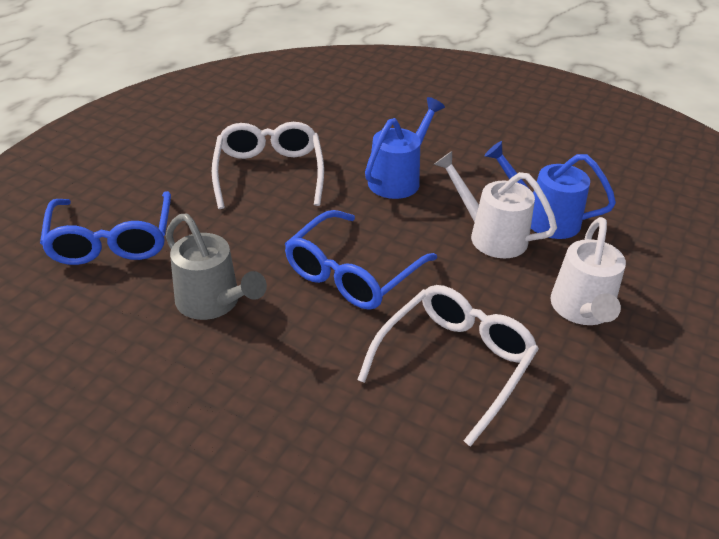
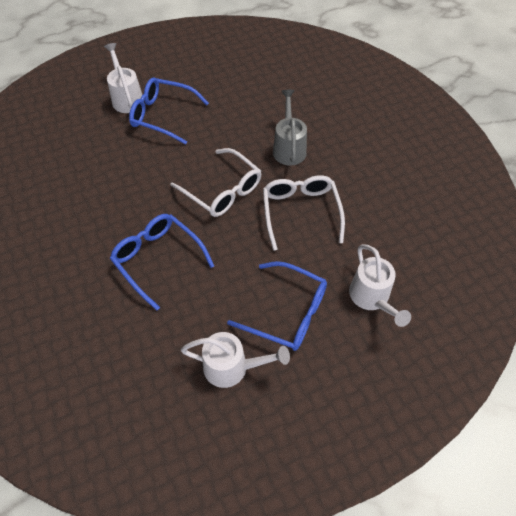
blue glasses: 2 -> 3
blue watering can: 2 -> 0
white watering can: 2 -> 3

